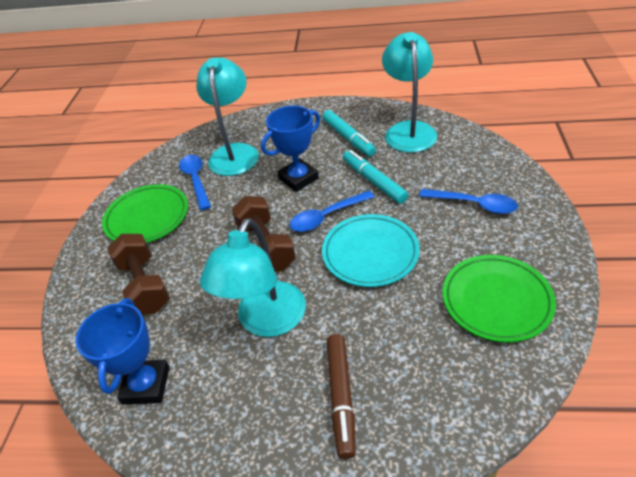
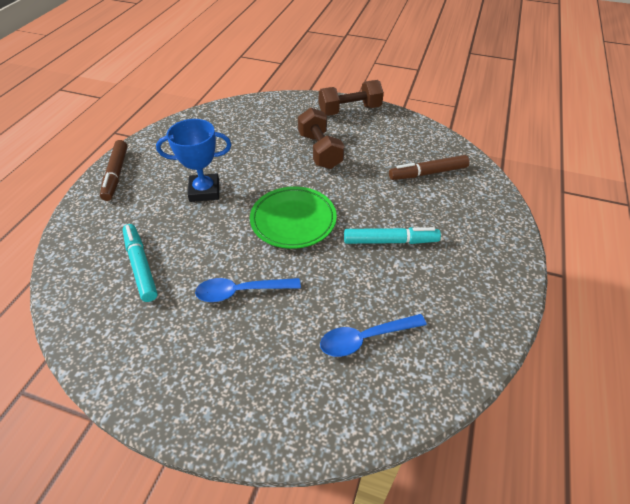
blue spoon: 3 -> 2
blue trophy: 2 -> 1
brown marker: 1 -> 2
green plate: 2 -> 1
turquoise lamp: 3 -> 0
turquoise plate: 1 -> 0

